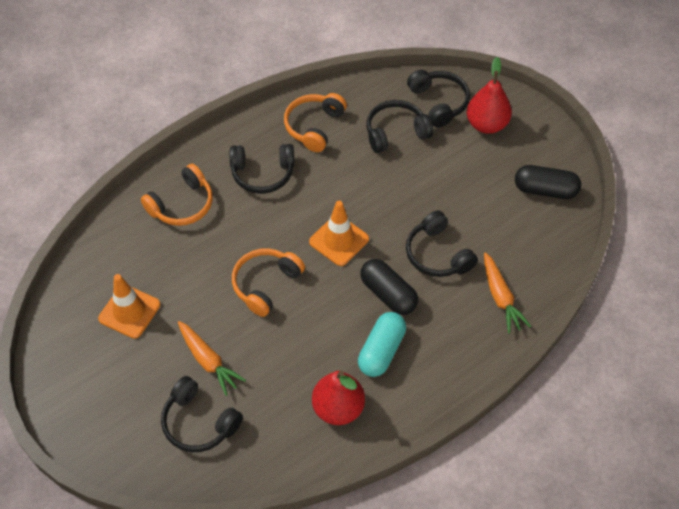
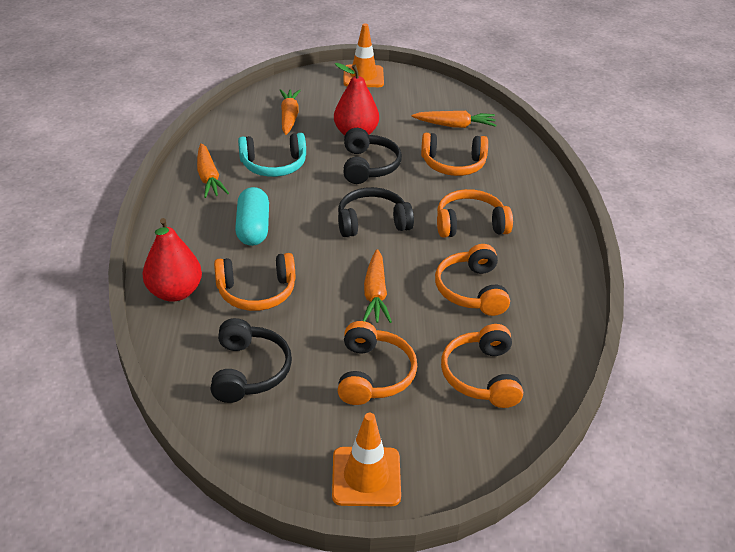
black capsule: 2 -> 0
black headphones: 5 -> 3
orange carrot: 2 -> 4
orange headphones: 3 -> 6
turquoise headphones: 0 -> 1

